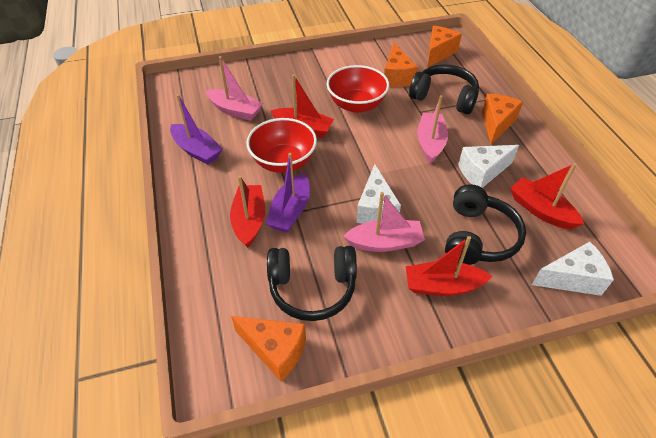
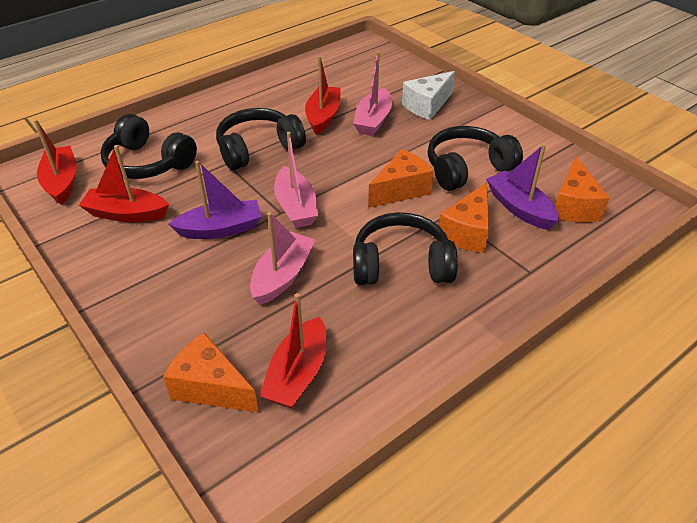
black headphones: 3 -> 4
red bowl: 2 -> 0
white cheese: 3 -> 1

